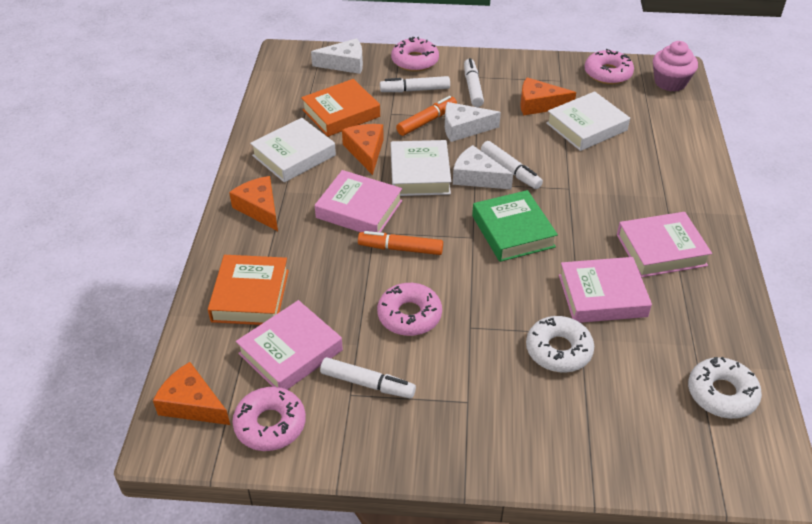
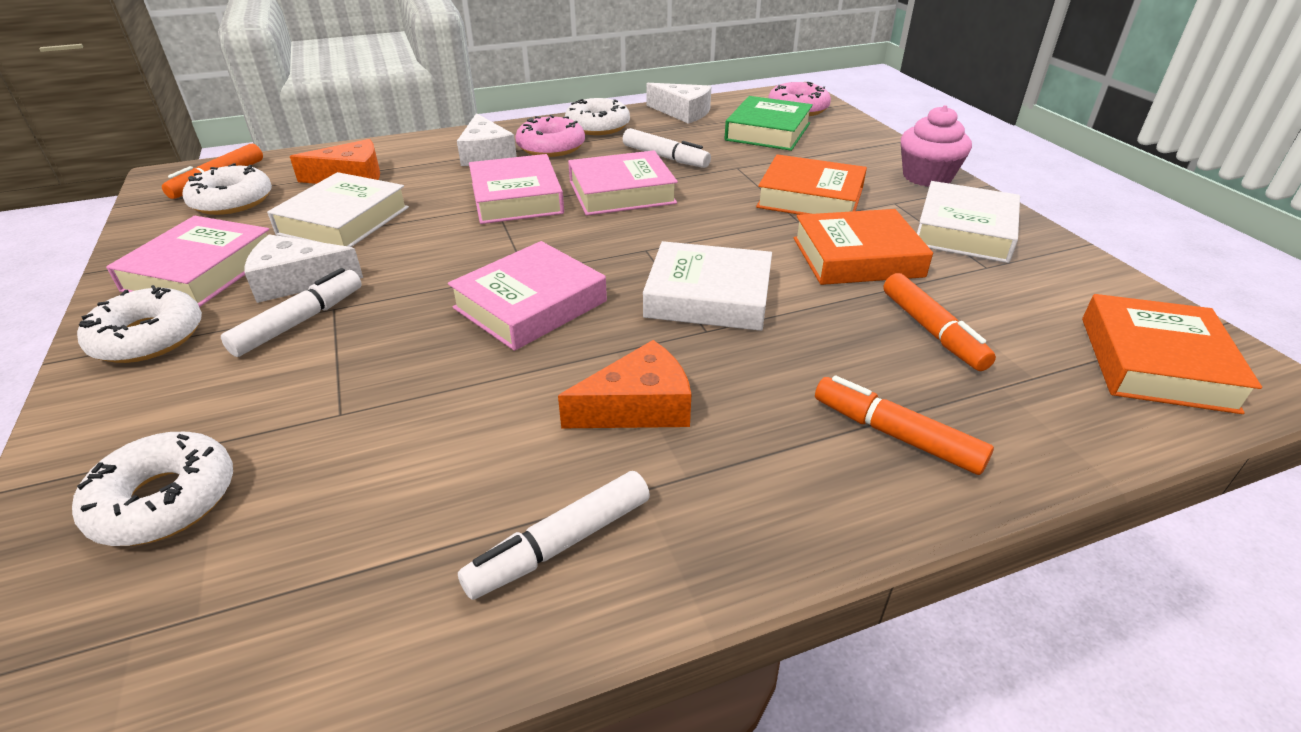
orange book: 2 -> 3
orange cheese: 4 -> 2
orange marker: 2 -> 3
pink donut: 4 -> 2
white donut: 2 -> 4
white marker: 4 -> 3

